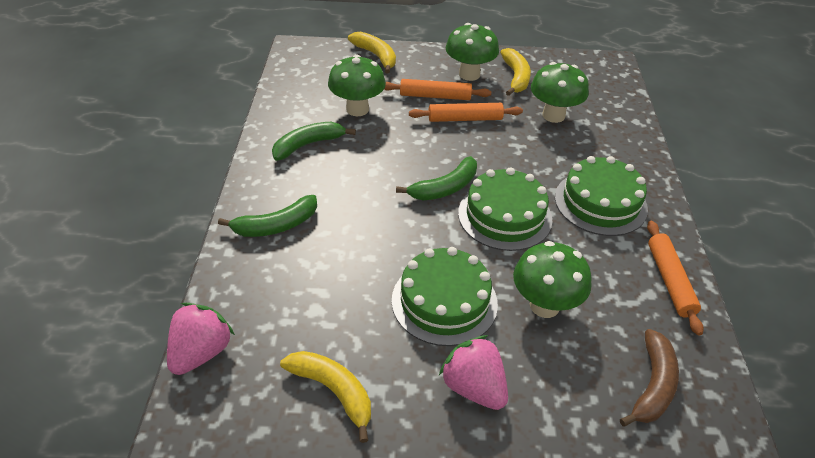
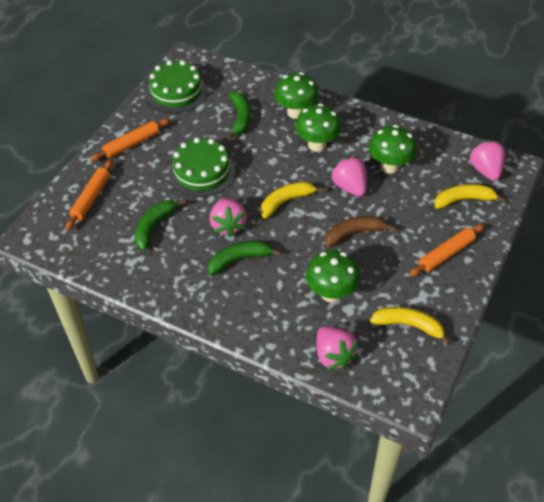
green cake: 3 -> 2
pink strawberry: 2 -> 4

